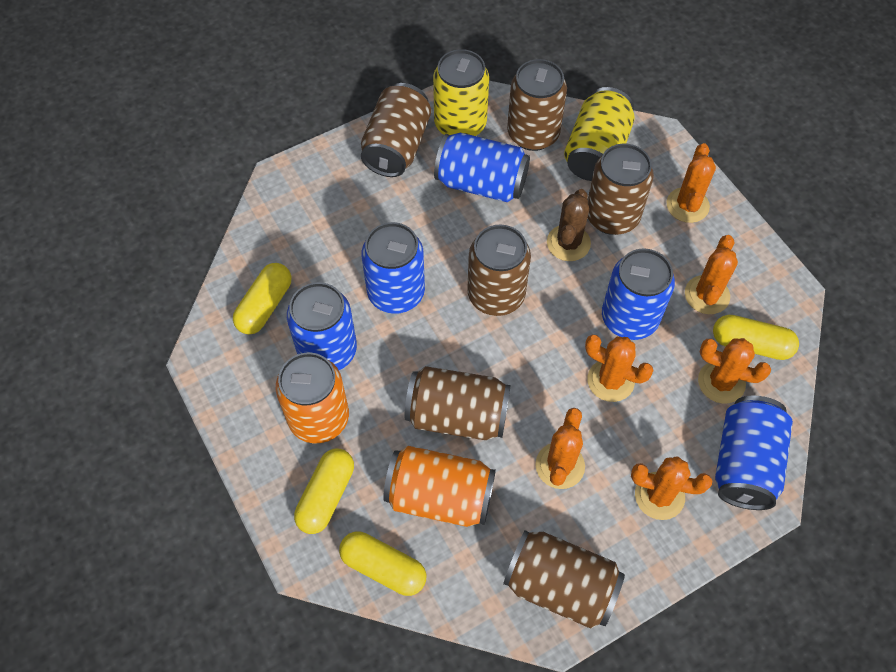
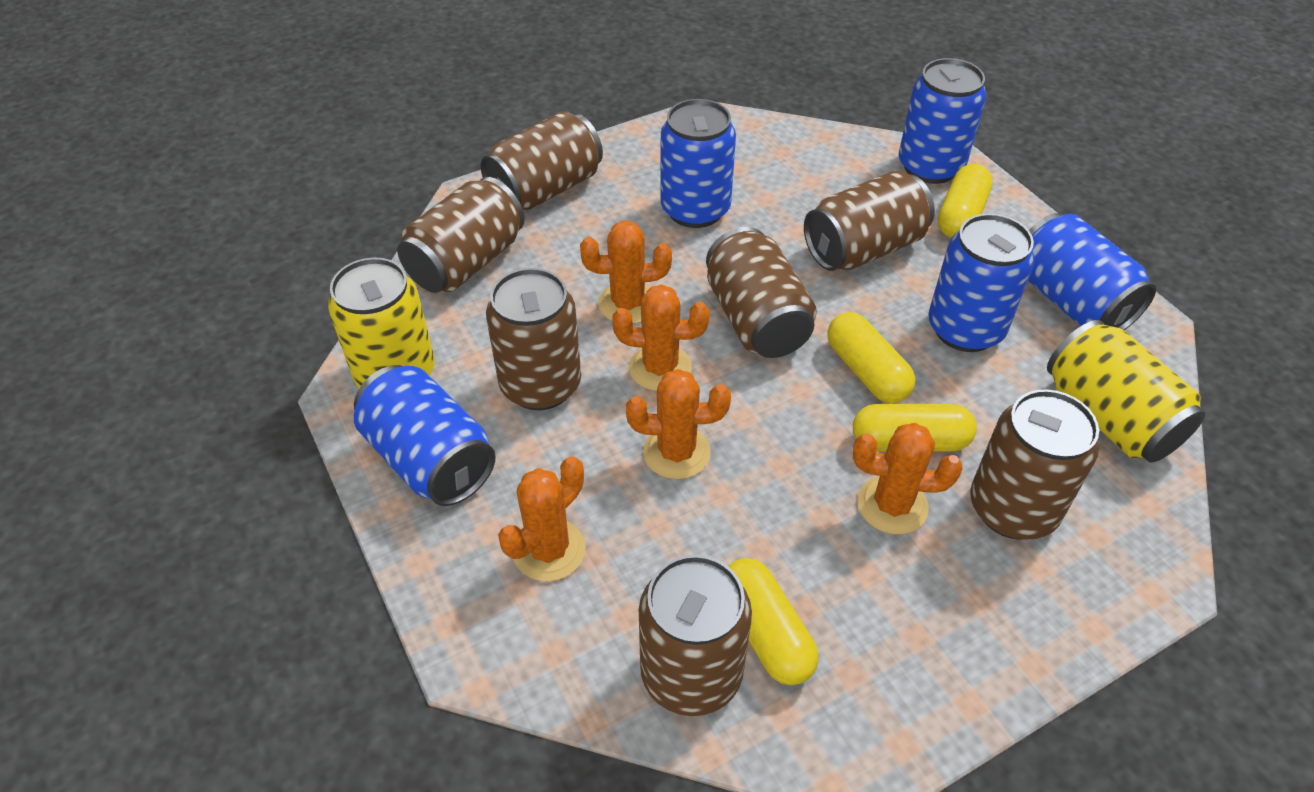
brown cactus: 1 -> 0
brown can: 6 -> 7
orange cactus: 6 -> 5
orange can: 2 -> 0

